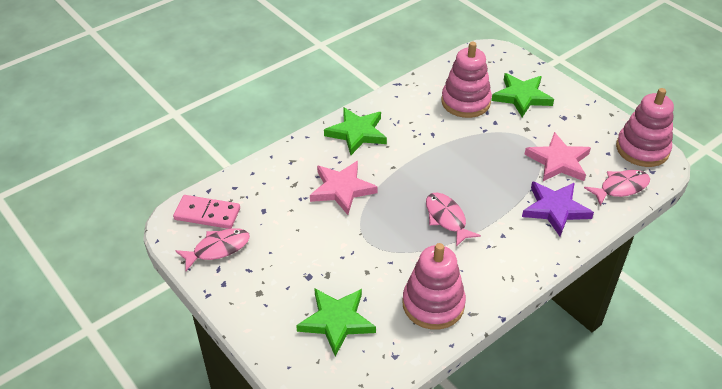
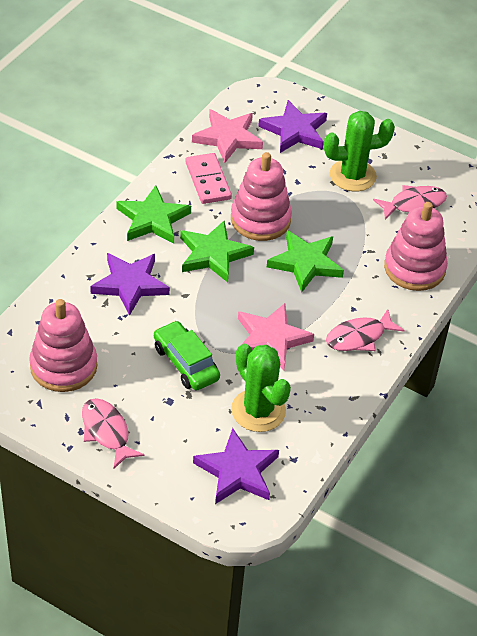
green cactus: 0 -> 2
green car: 0 -> 1
purple star: 1 -> 3

